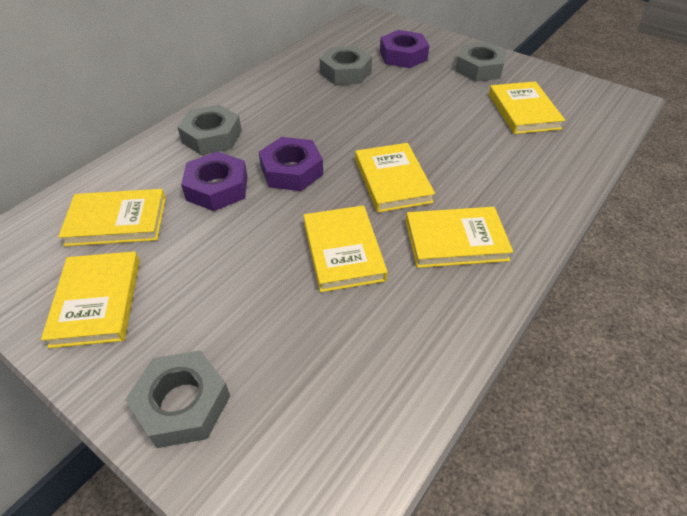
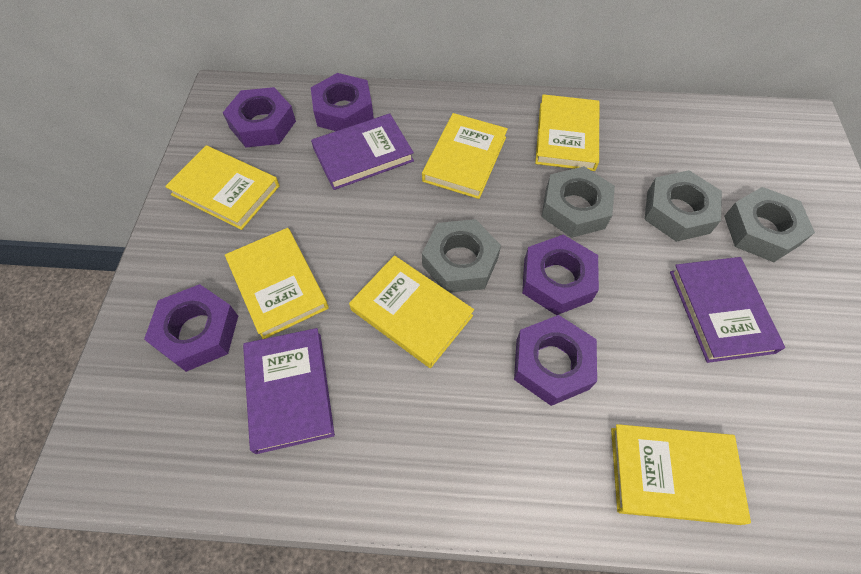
purple book: 0 -> 3
purple nut: 3 -> 5

